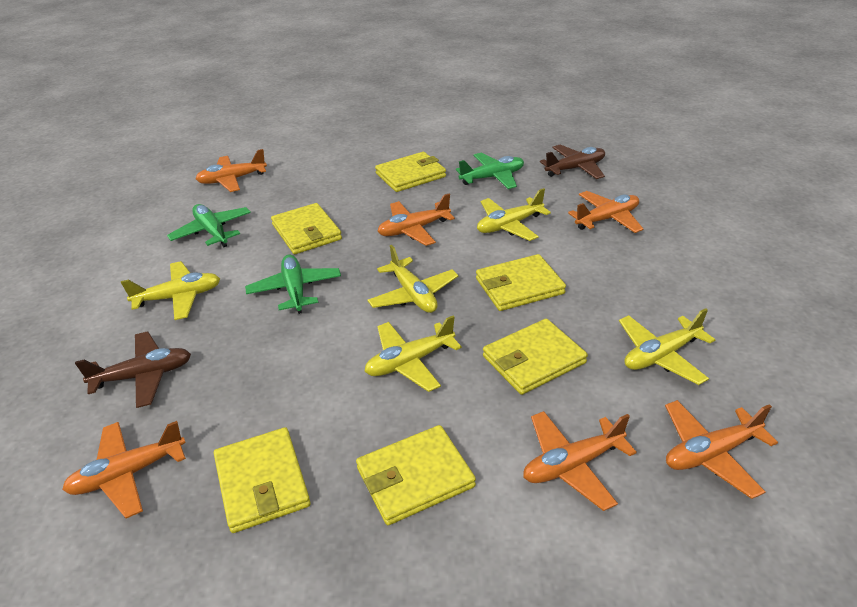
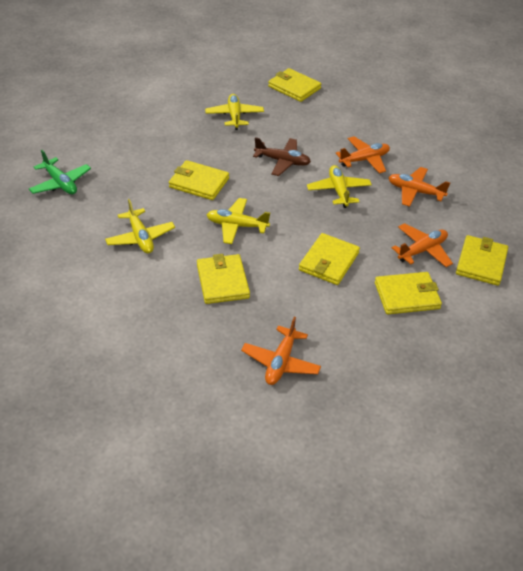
brown plane: 2 -> 1
green plane: 3 -> 1
orange plane: 6 -> 4
yellow plane: 5 -> 4

